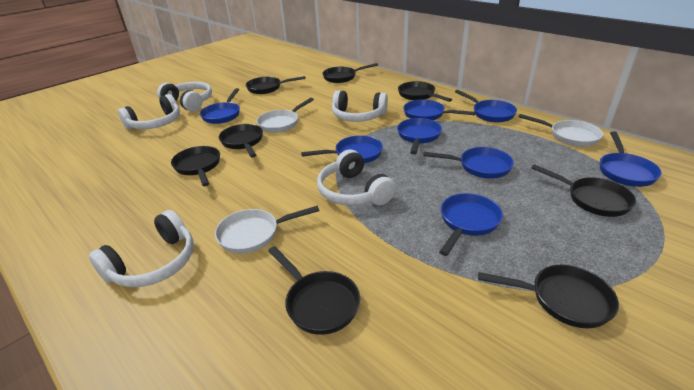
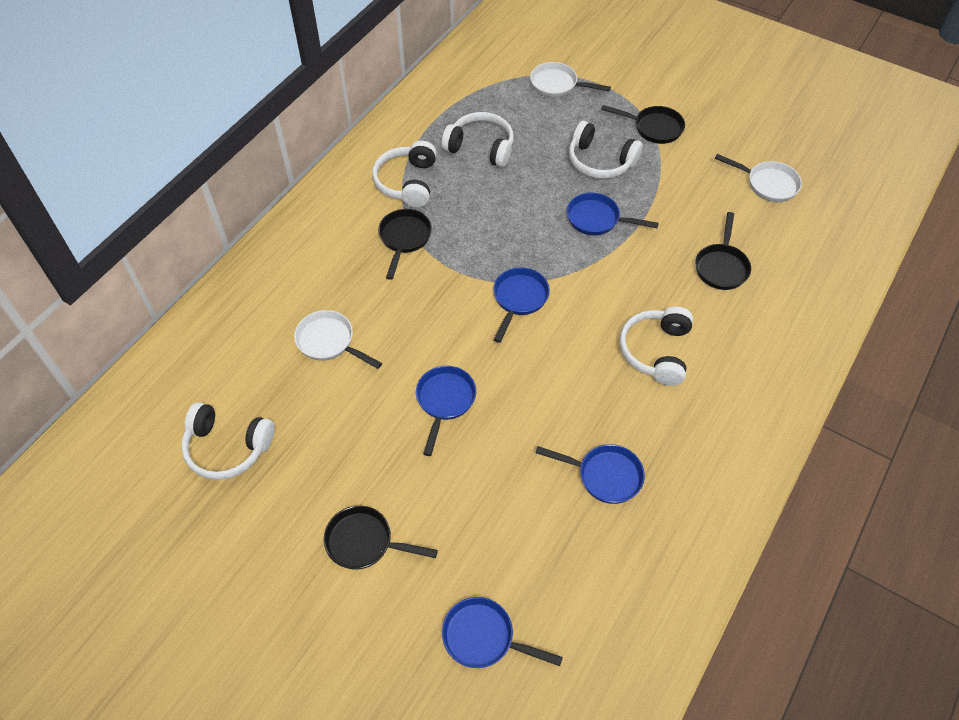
black pan: 8 -> 4
blue pan: 8 -> 5

